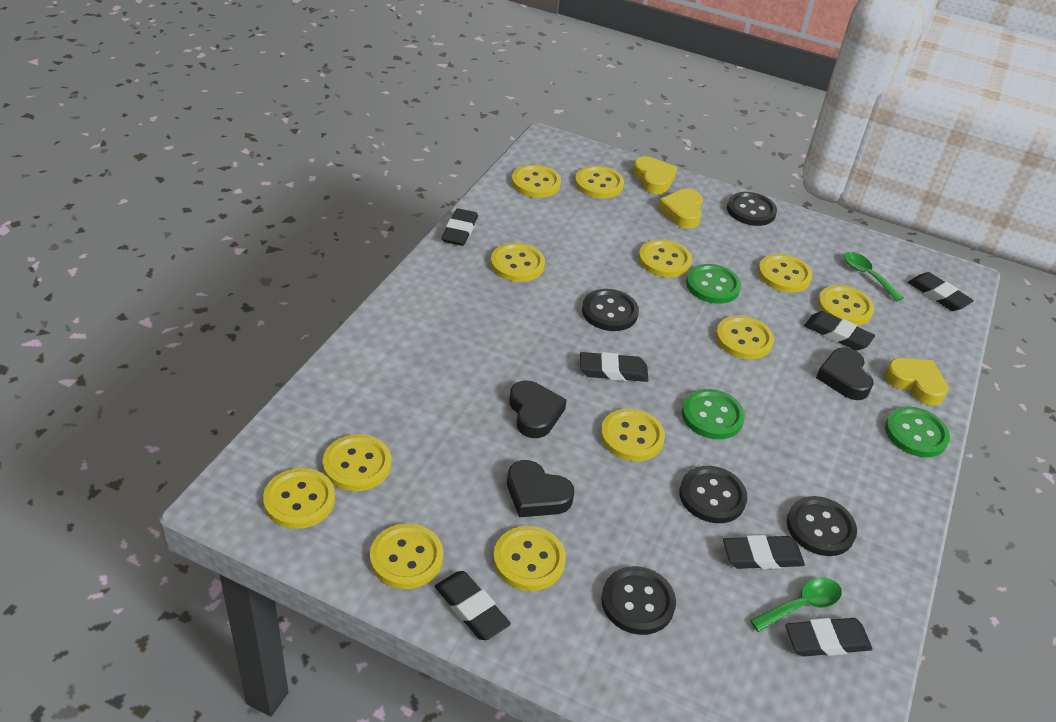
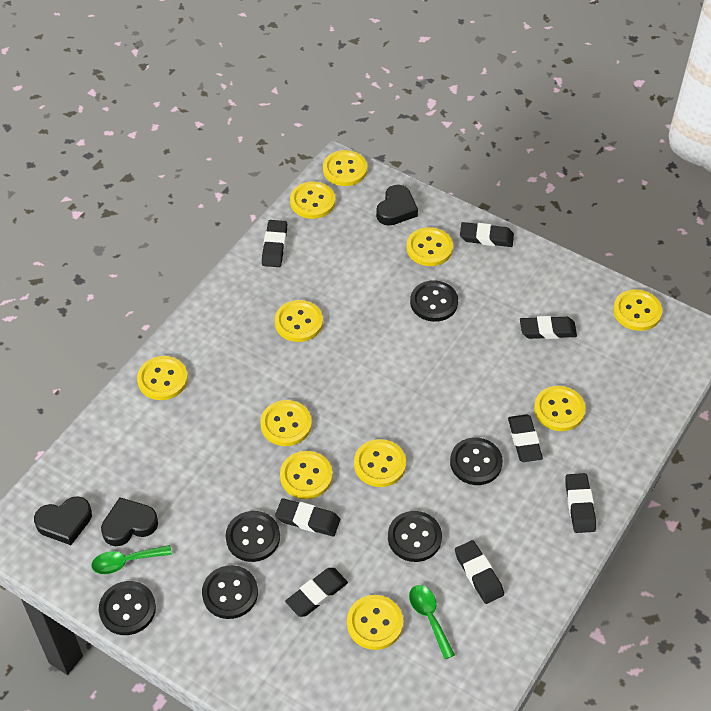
black button: 5 -> 6
black eraser: 7 -> 8
green button: 3 -> 0
yellow button: 12 -> 11
yellow heart: 3 -> 0

